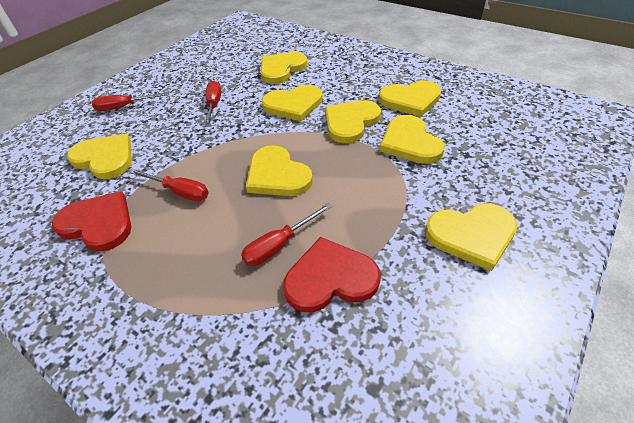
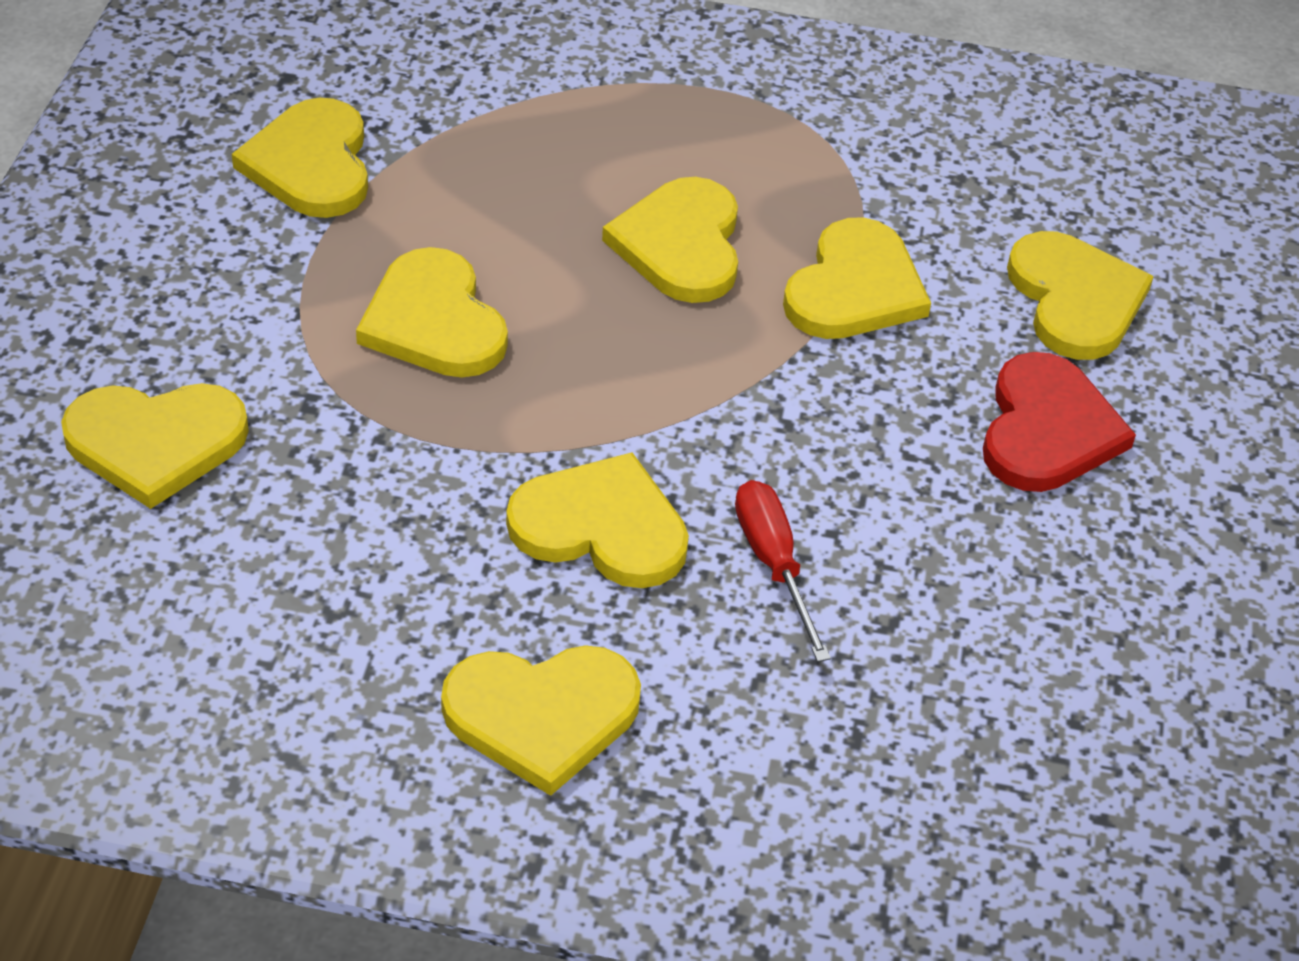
red heart: 2 -> 1
red screwdriver: 4 -> 1

